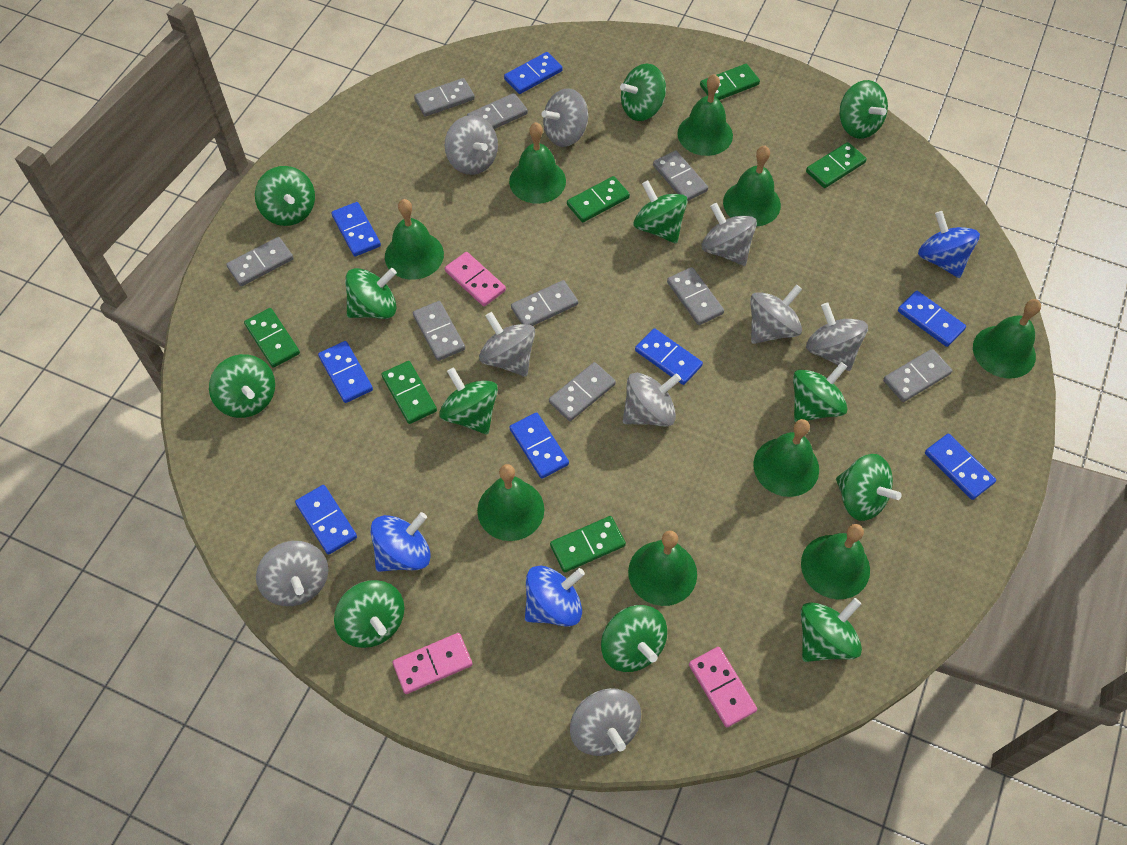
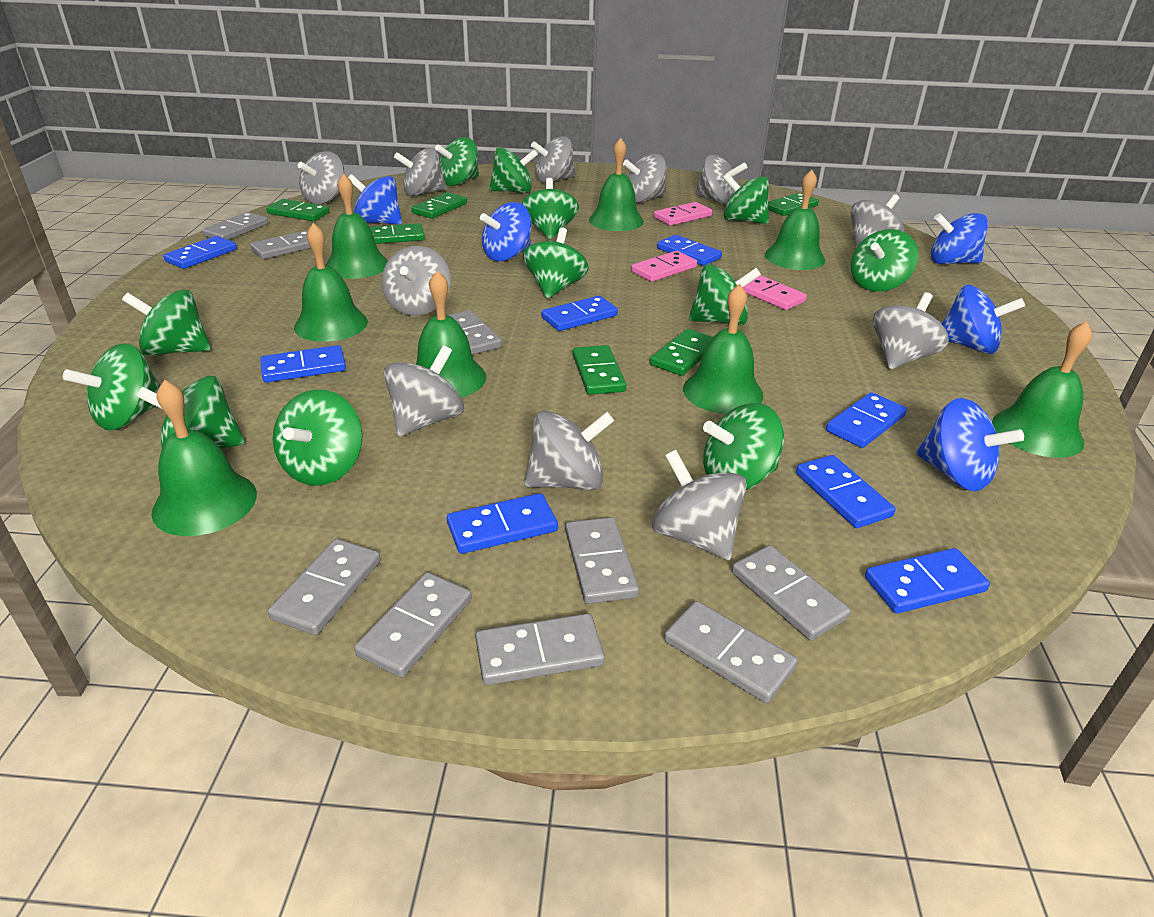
blue spinning top: 3 -> 5
green bell: 9 -> 8
grey spinning top: 9 -> 11

